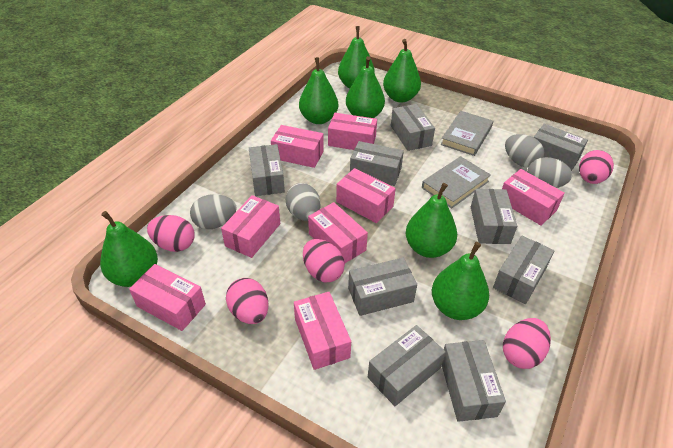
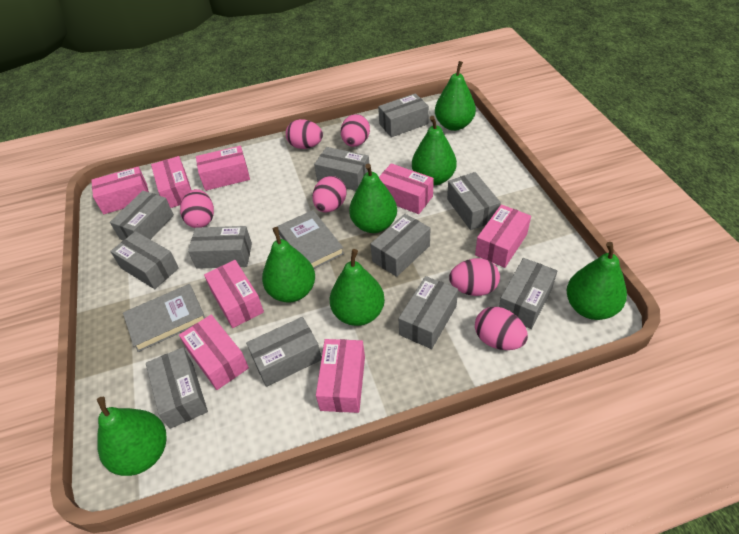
grey box: 9 -> 11
grey egg: 4 -> 0
pink egg: 5 -> 6

